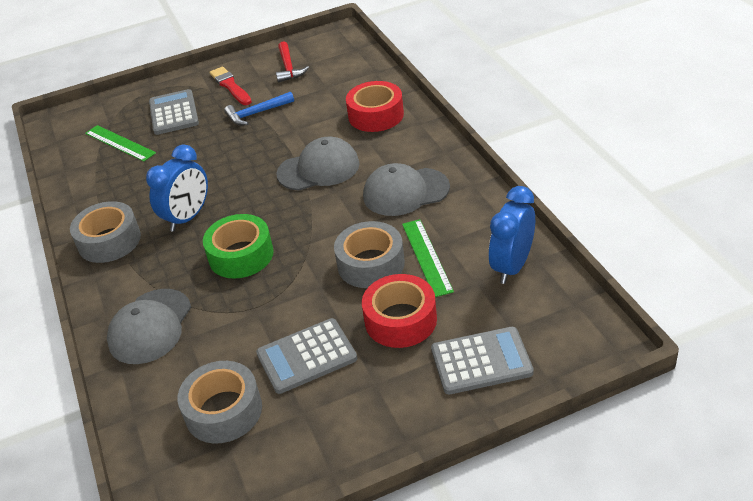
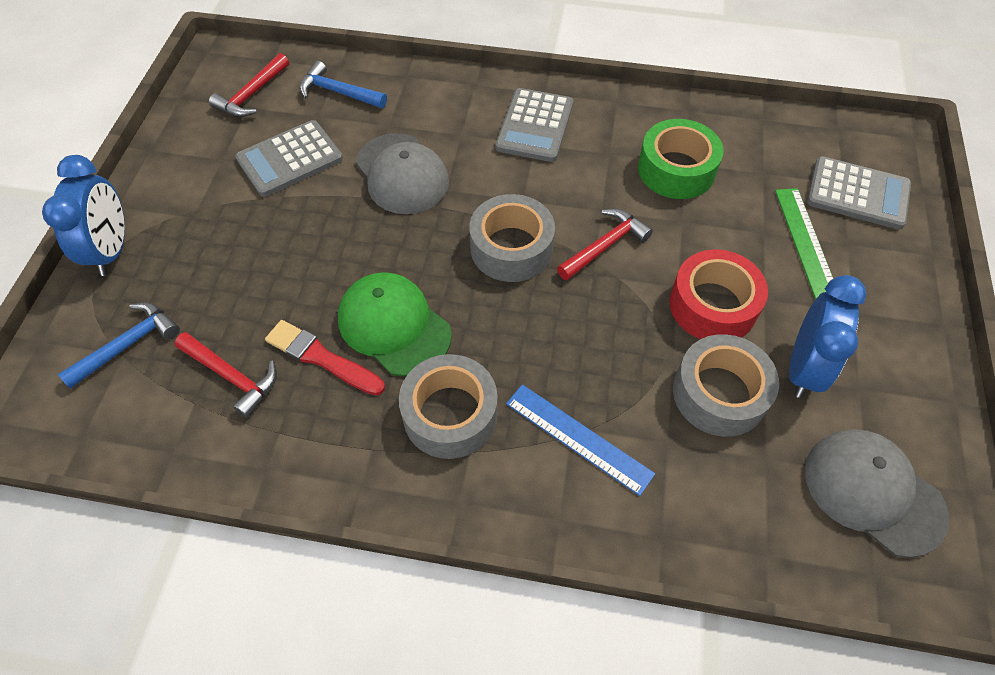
blue hammer: 1 -> 2
blue ruler: 0 -> 1
green cap: 0 -> 1
green ruler: 2 -> 1
grey cap: 3 -> 2
red hammer: 1 -> 3
red tape: 2 -> 1

